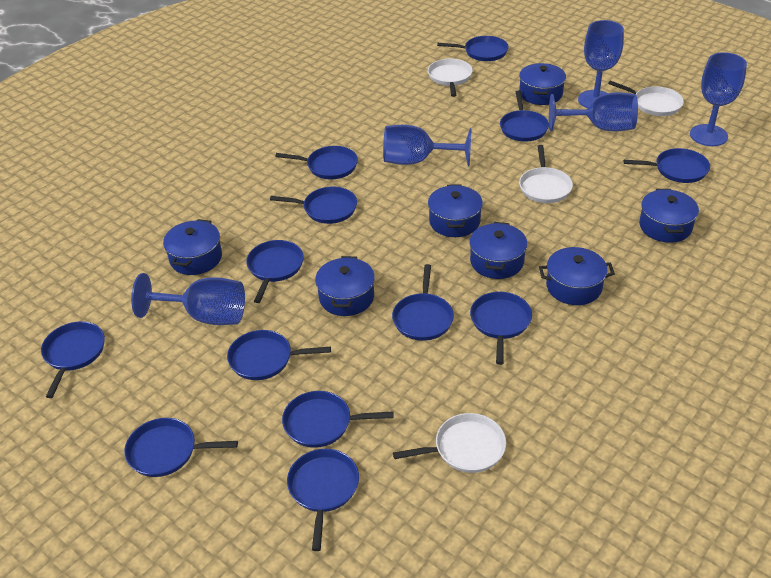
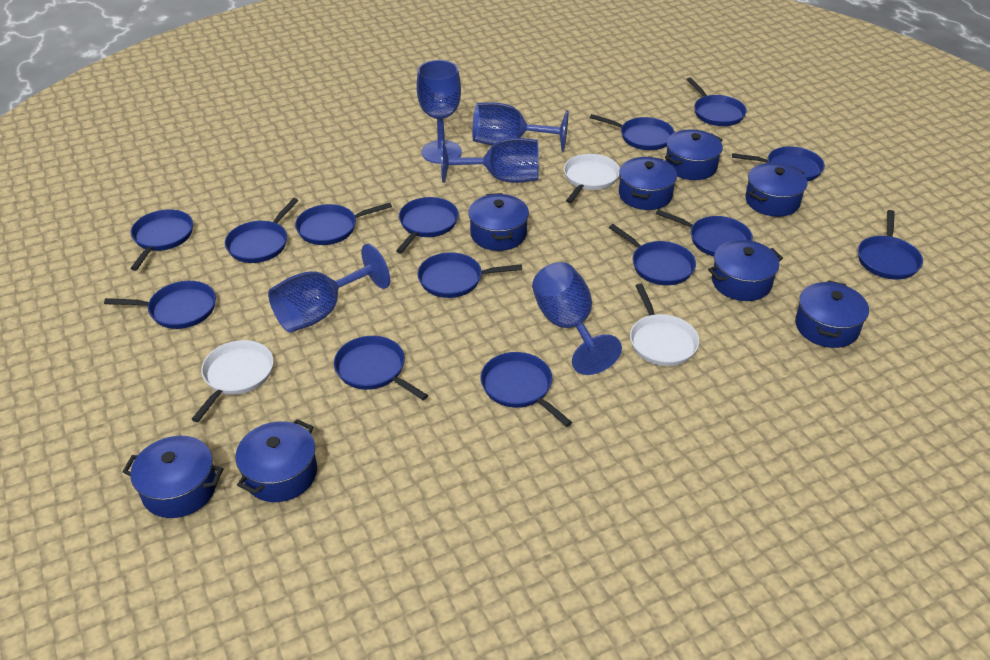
blue pan: 13 -> 14
blue pot: 7 -> 8
white pan: 4 -> 3

